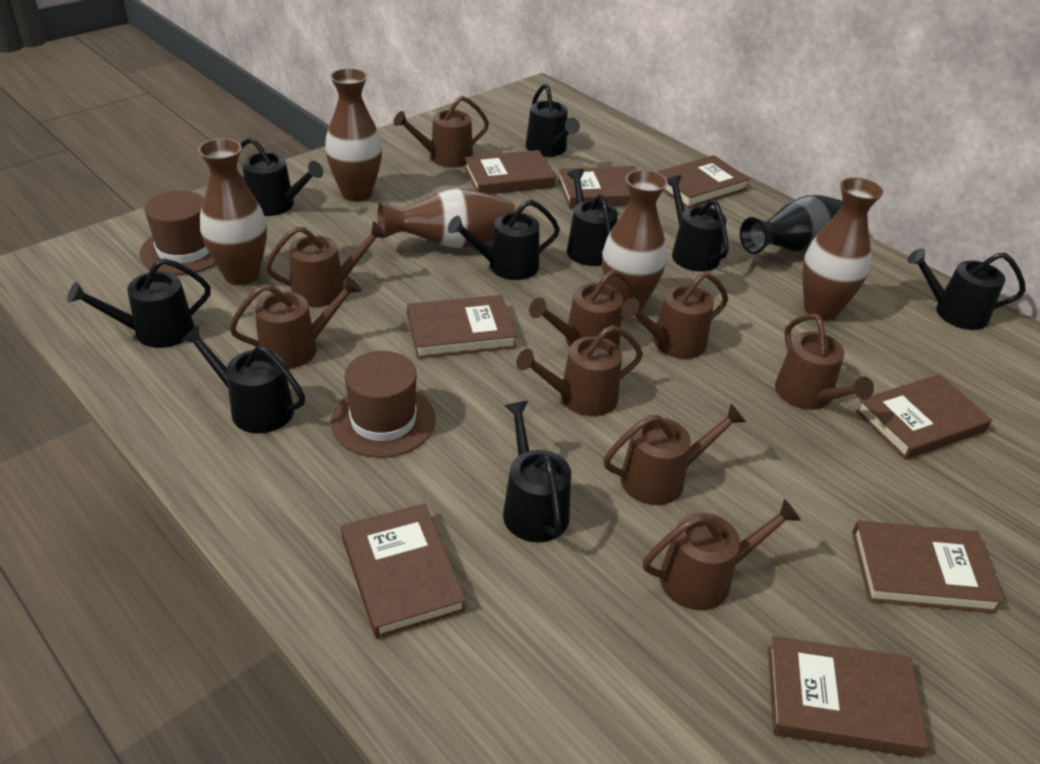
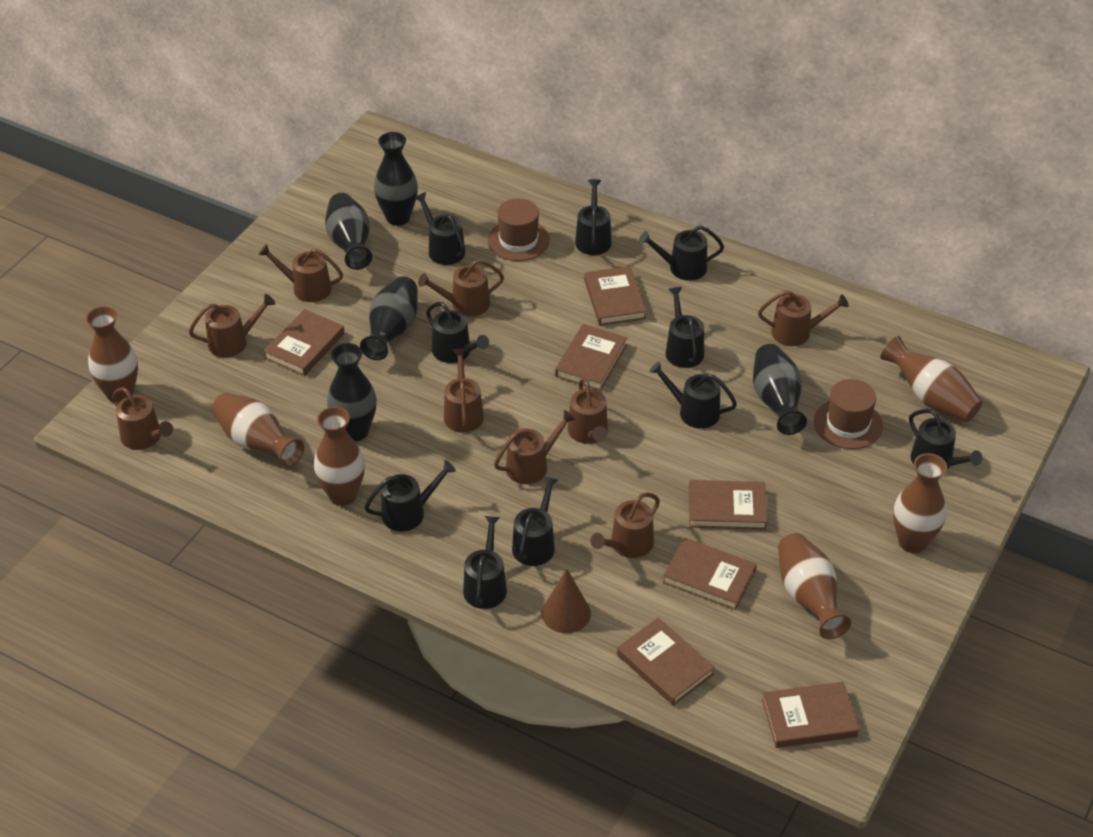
black vase: 1 -> 5
black watering can: 9 -> 10
brown book: 8 -> 7
brown cone: 0 -> 1
brown vase: 5 -> 6

